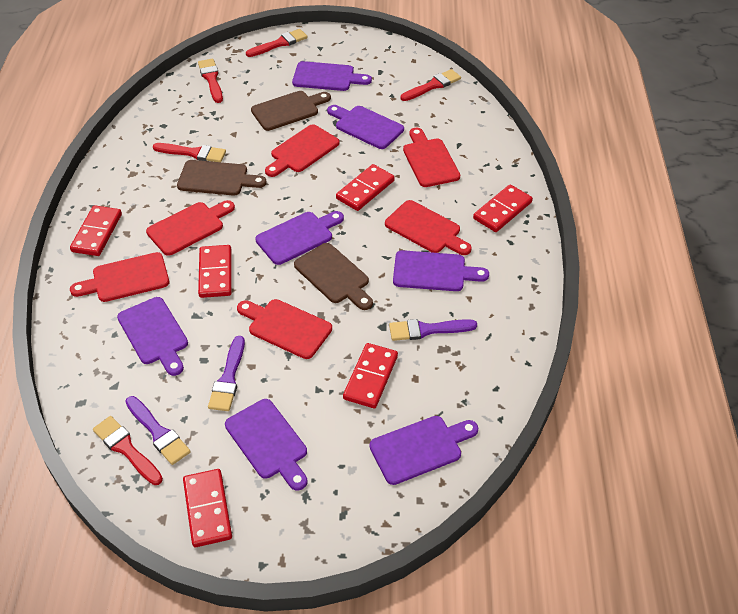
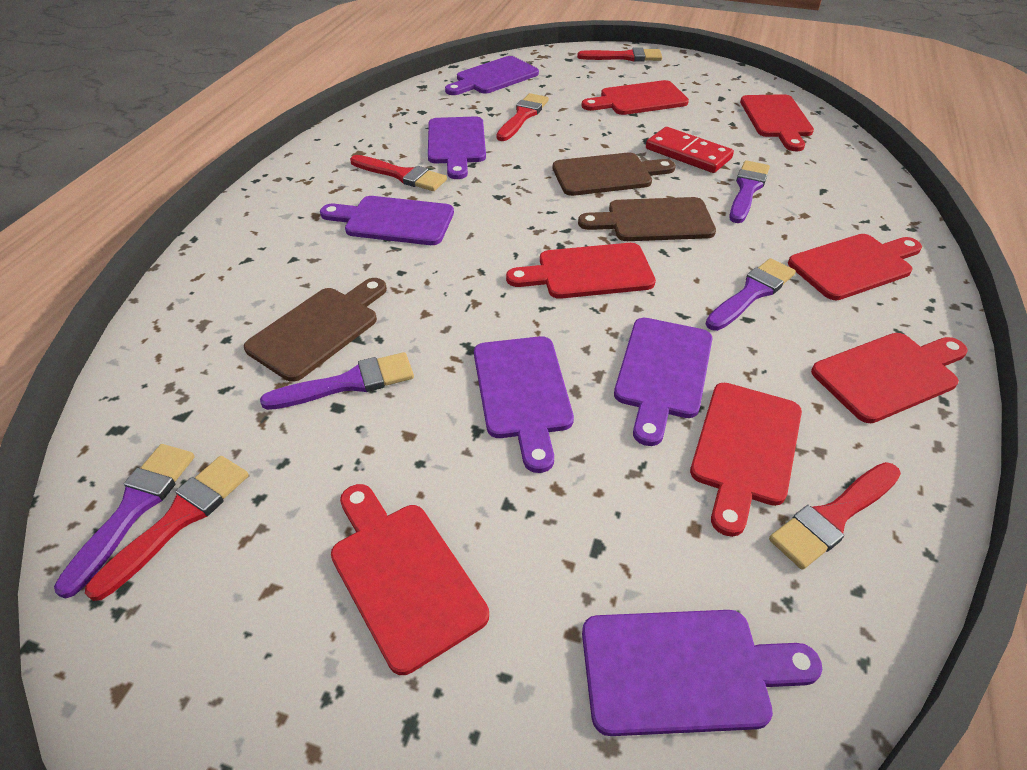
purple brush: 3 -> 4
purple cutting board: 7 -> 6
red cutting board: 6 -> 7
red domino: 6 -> 1

